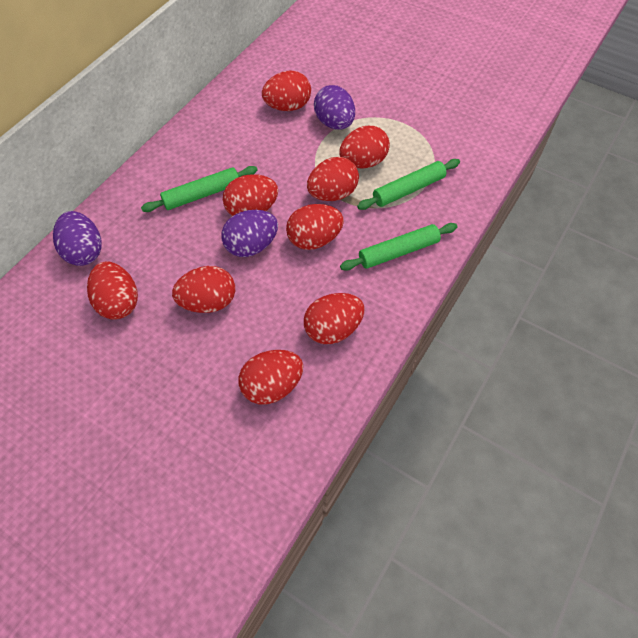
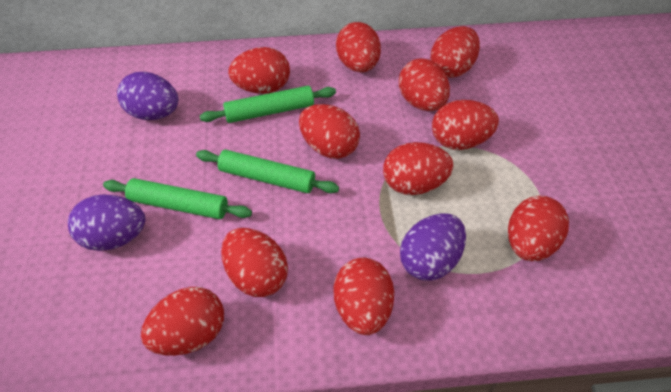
red egg: 9 -> 11

